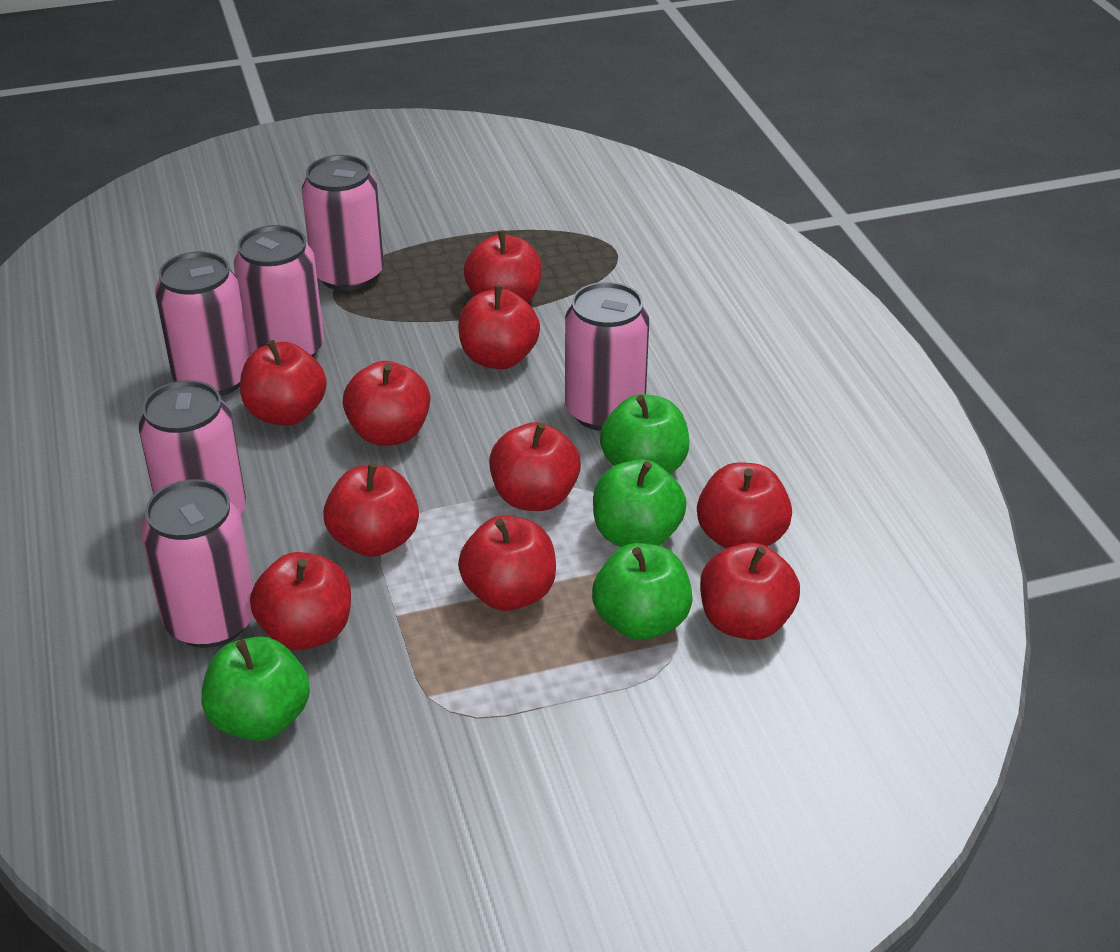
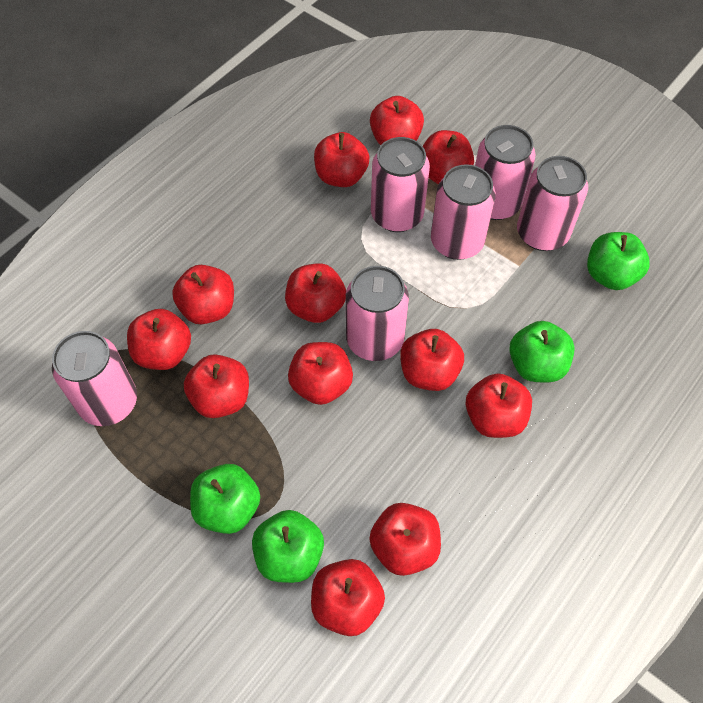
red apple: 10 -> 12

